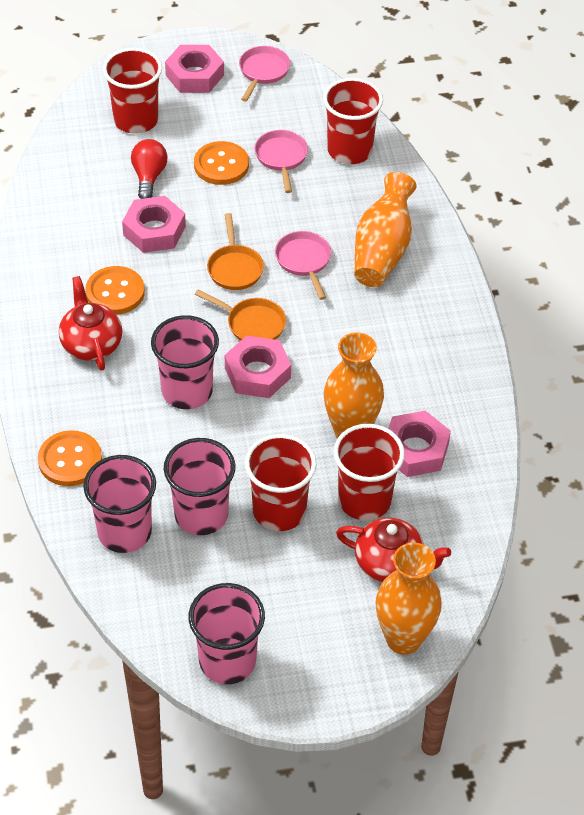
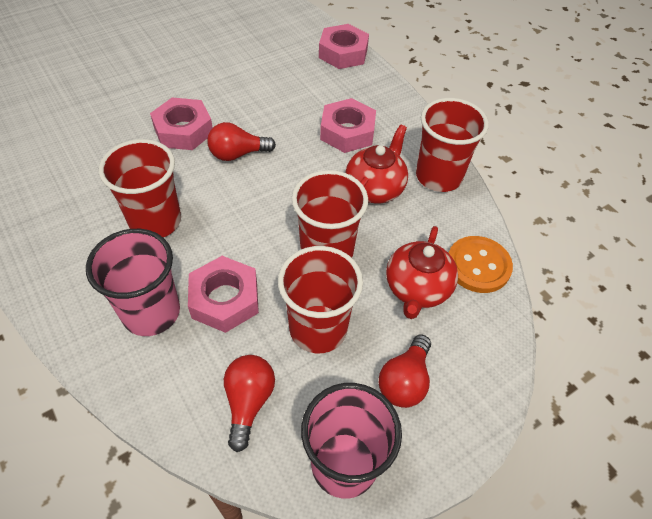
orange button: 3 -> 1
orange pan: 2 -> 0
orange vase: 3 -> 0
pink cup: 4 -> 2
pink pan: 3 -> 0
red light bulb: 1 -> 3

